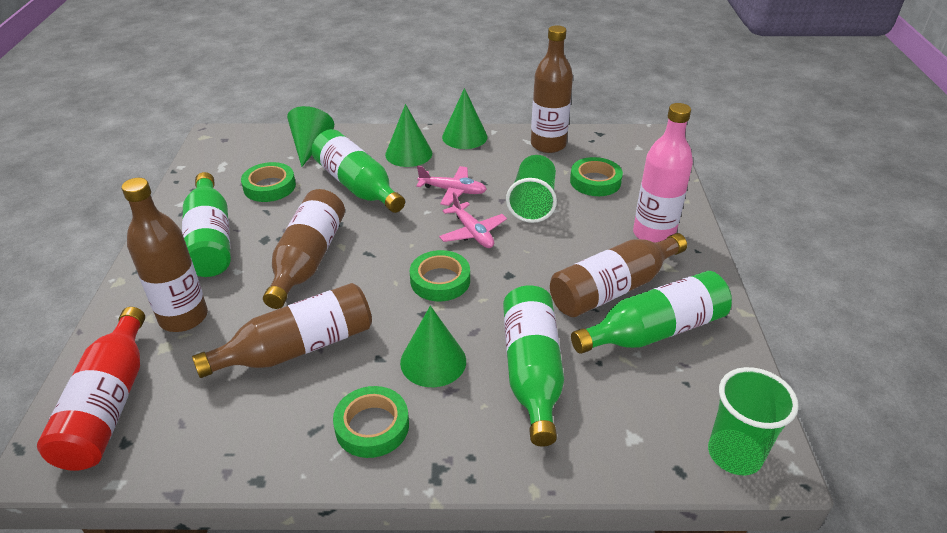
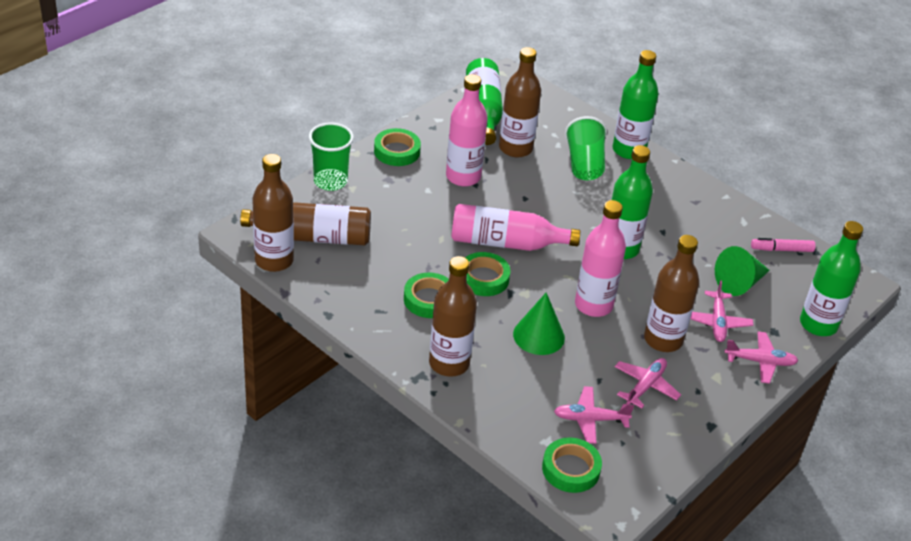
green cone: 4 -> 2
pink bottle: 1 -> 3
pink marker: 0 -> 1
pink plane: 2 -> 4
red bottle: 1 -> 0

